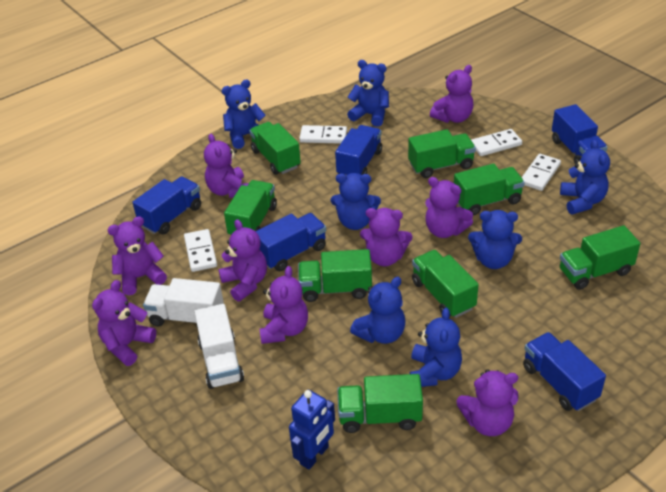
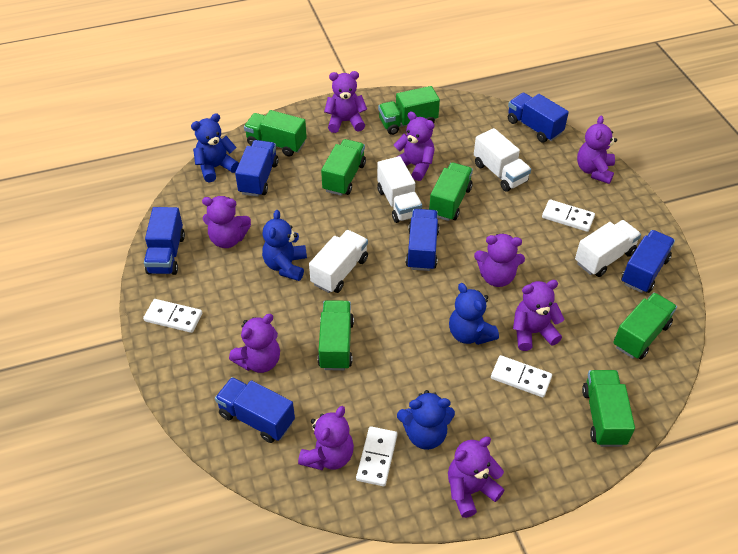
blue robot: 1 -> 0
blue teddy bear: 7 -> 4
blue truck: 5 -> 6
green truck: 8 -> 7
white truck: 2 -> 4

